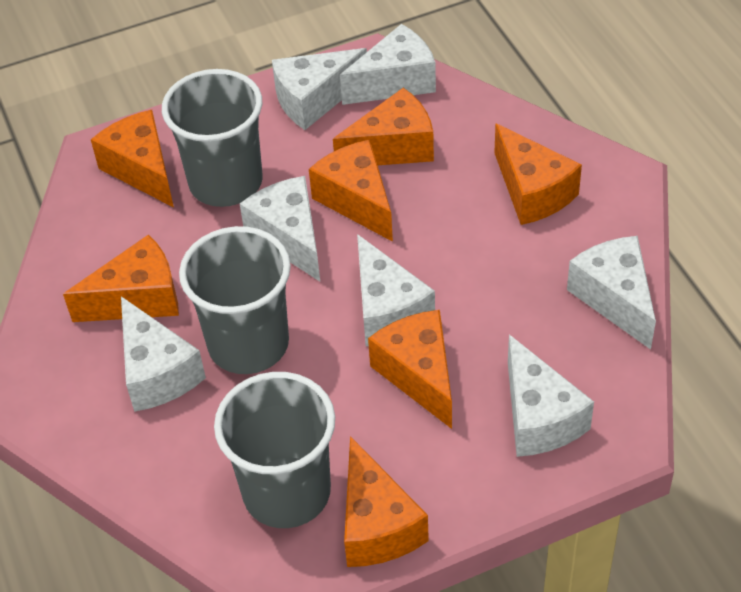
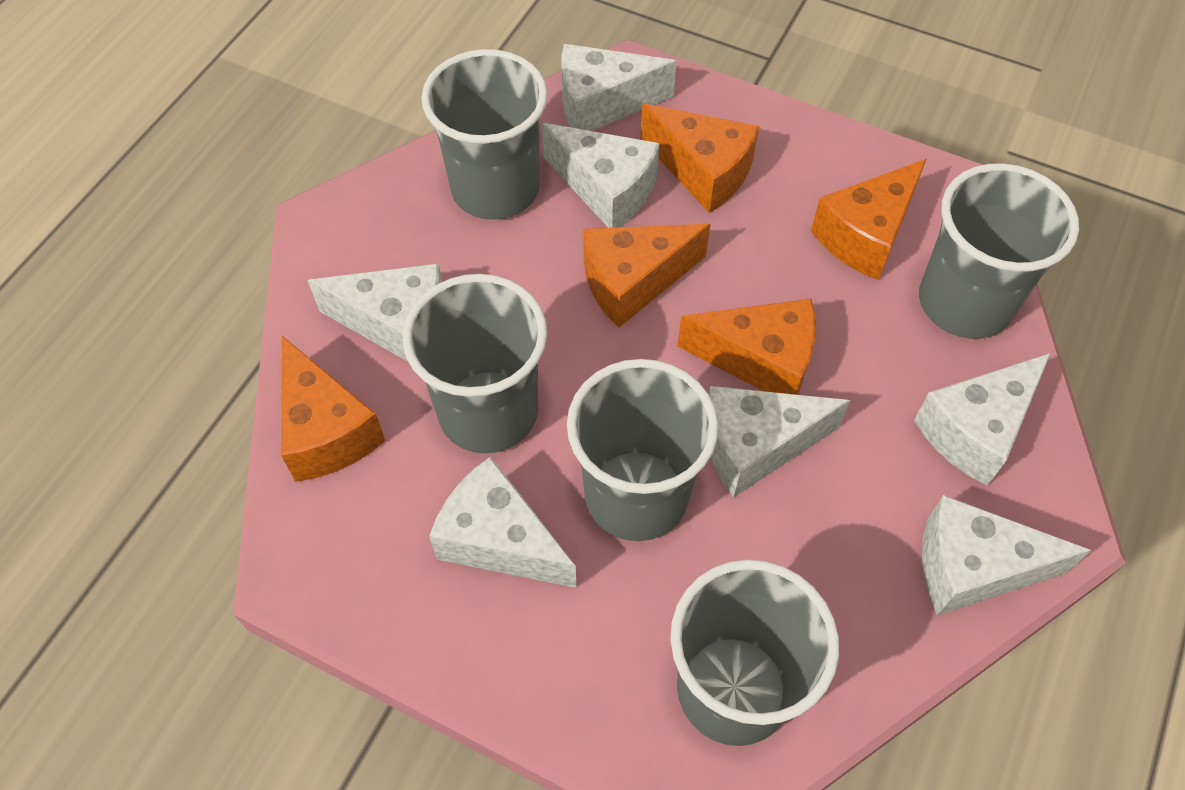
grey cup: 3 -> 5
orange cheese: 7 -> 5

